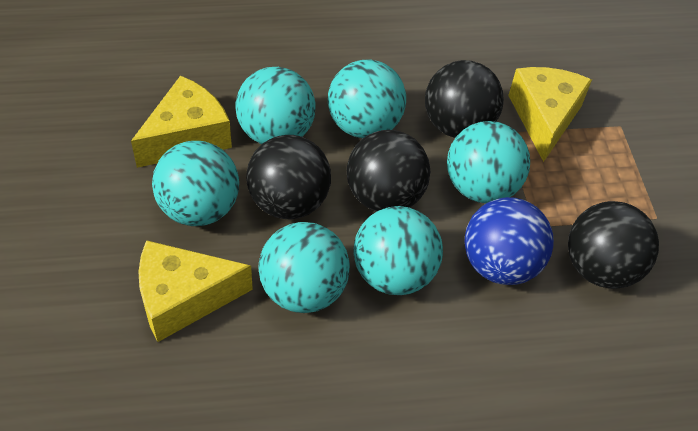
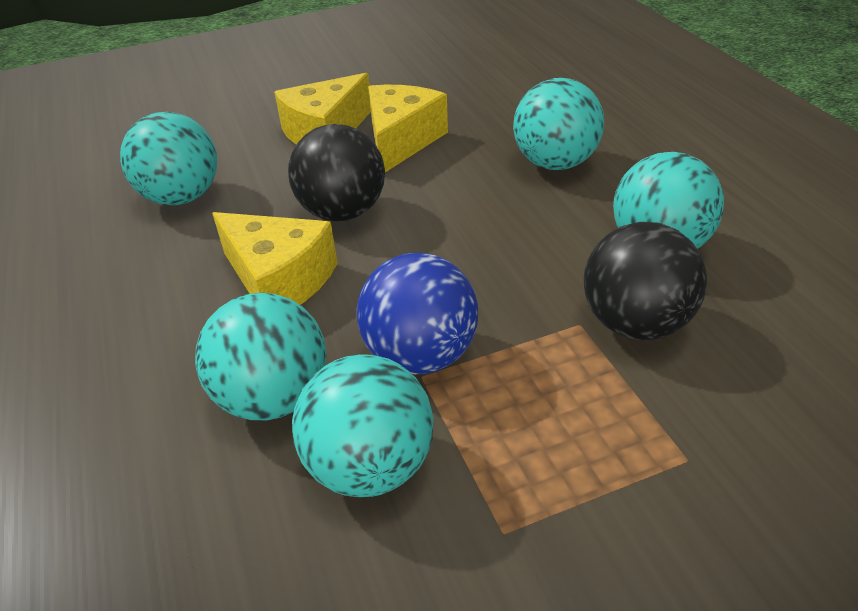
black ball: 4 -> 2
turquoise ball: 6 -> 5

